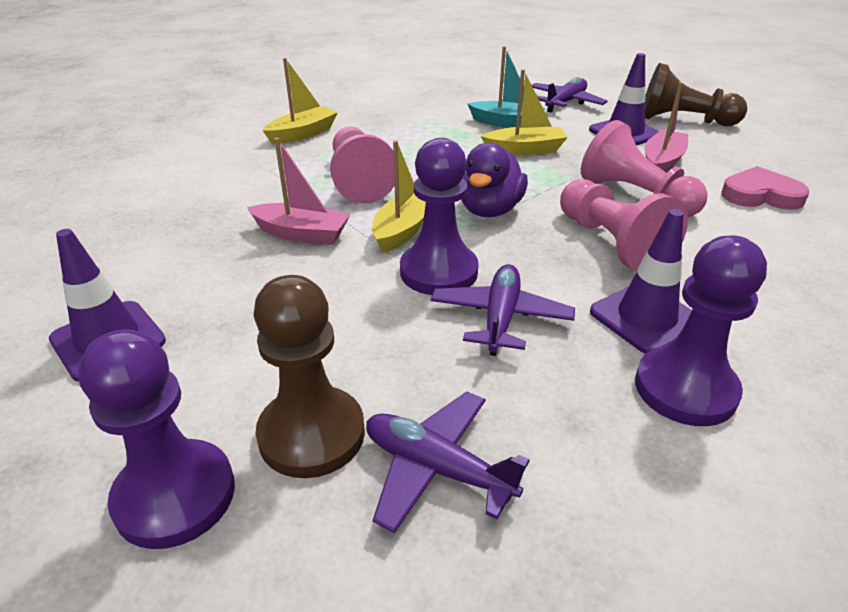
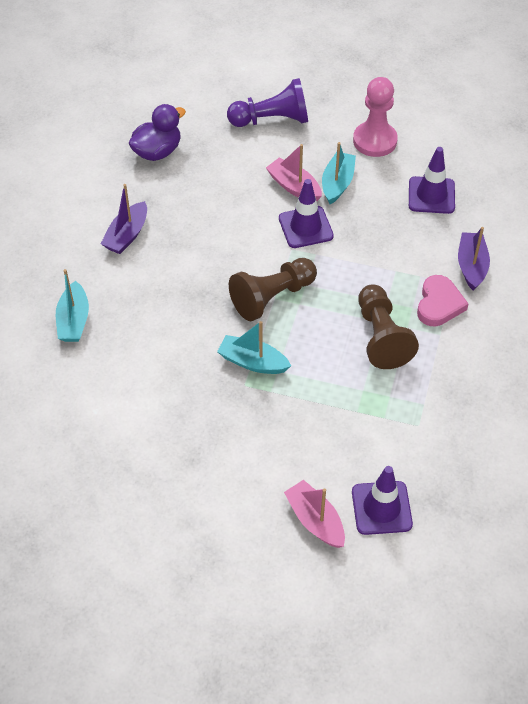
pink pawn: 3 -> 1
purple boat: 0 -> 2
purple pawn: 3 -> 1
purple plane: 3 -> 0
turquoise boat: 1 -> 3
yellow boat: 3 -> 0

